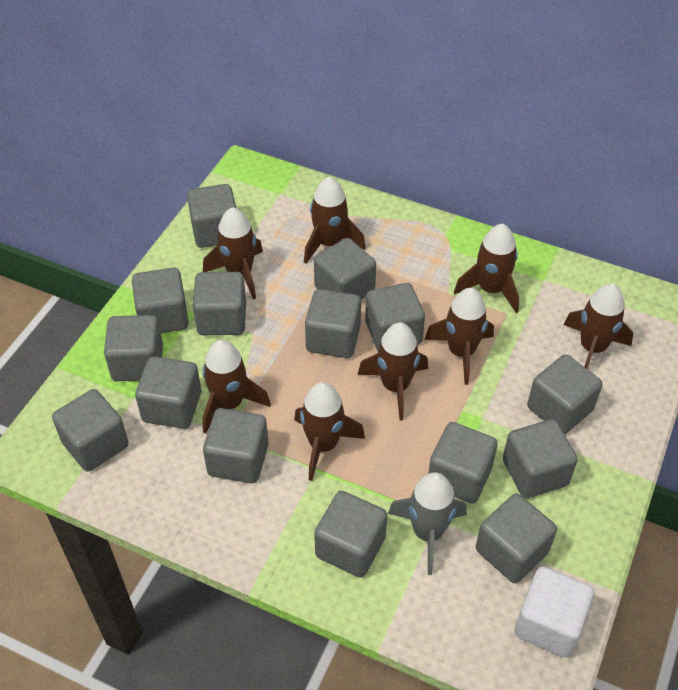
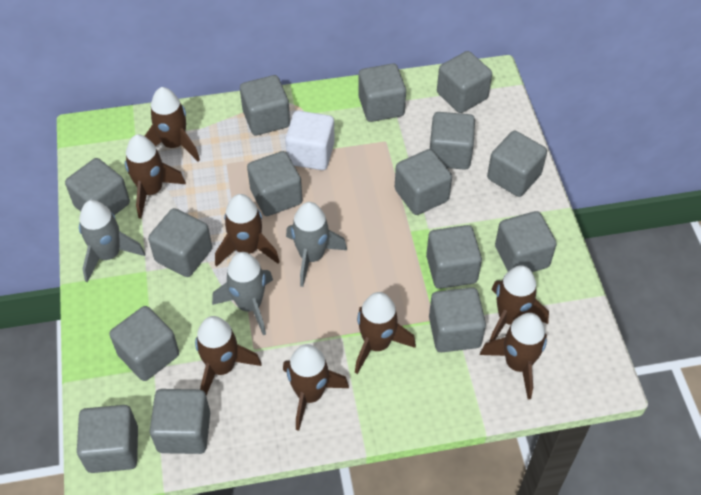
grey rocket: 1 -> 3

